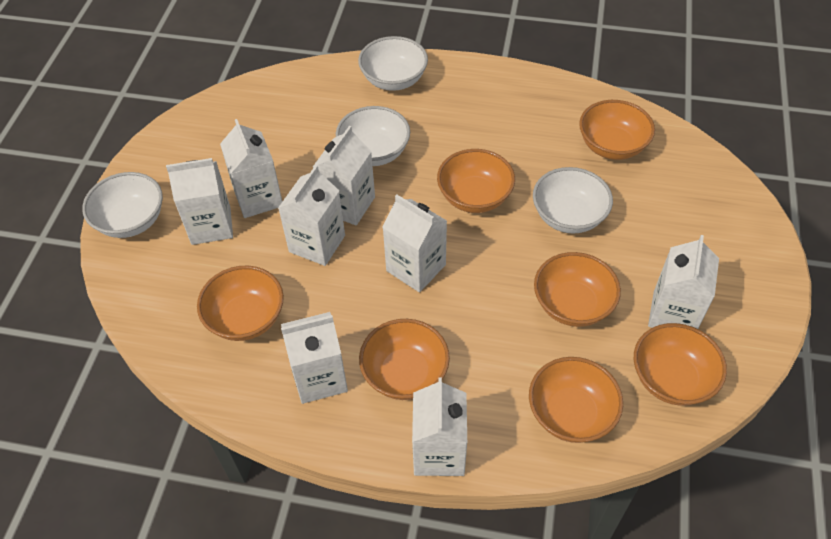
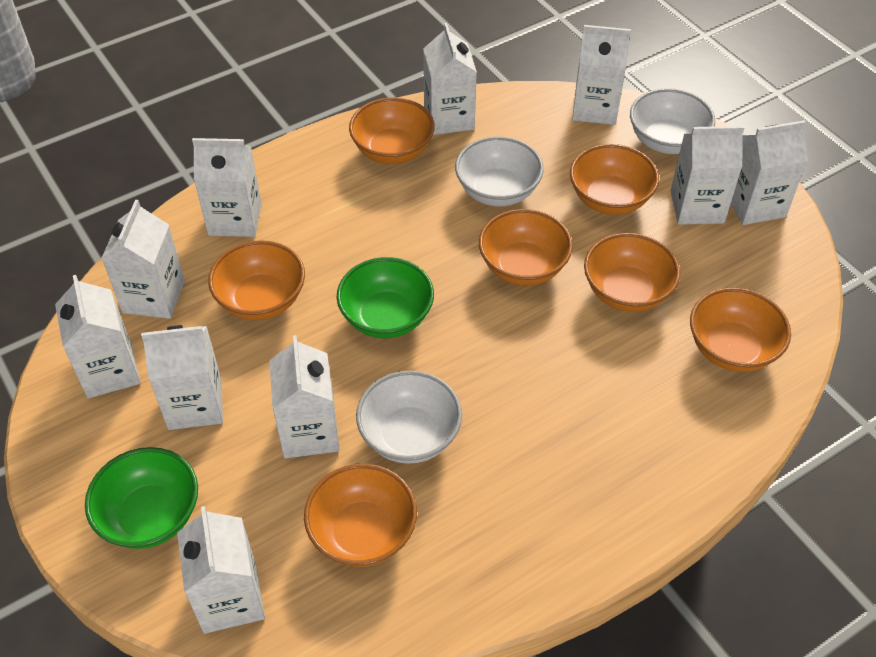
green bowl: 0 -> 2
white bowl: 4 -> 3
white carton: 8 -> 10

